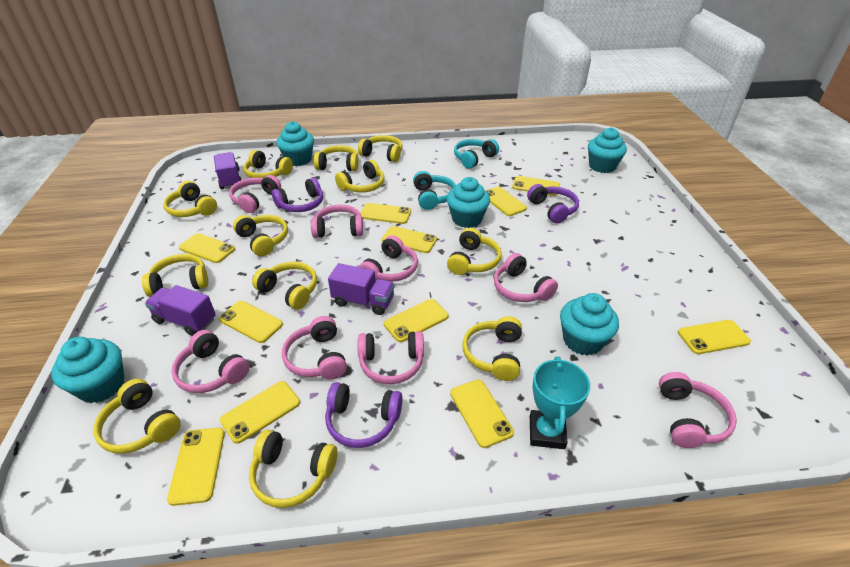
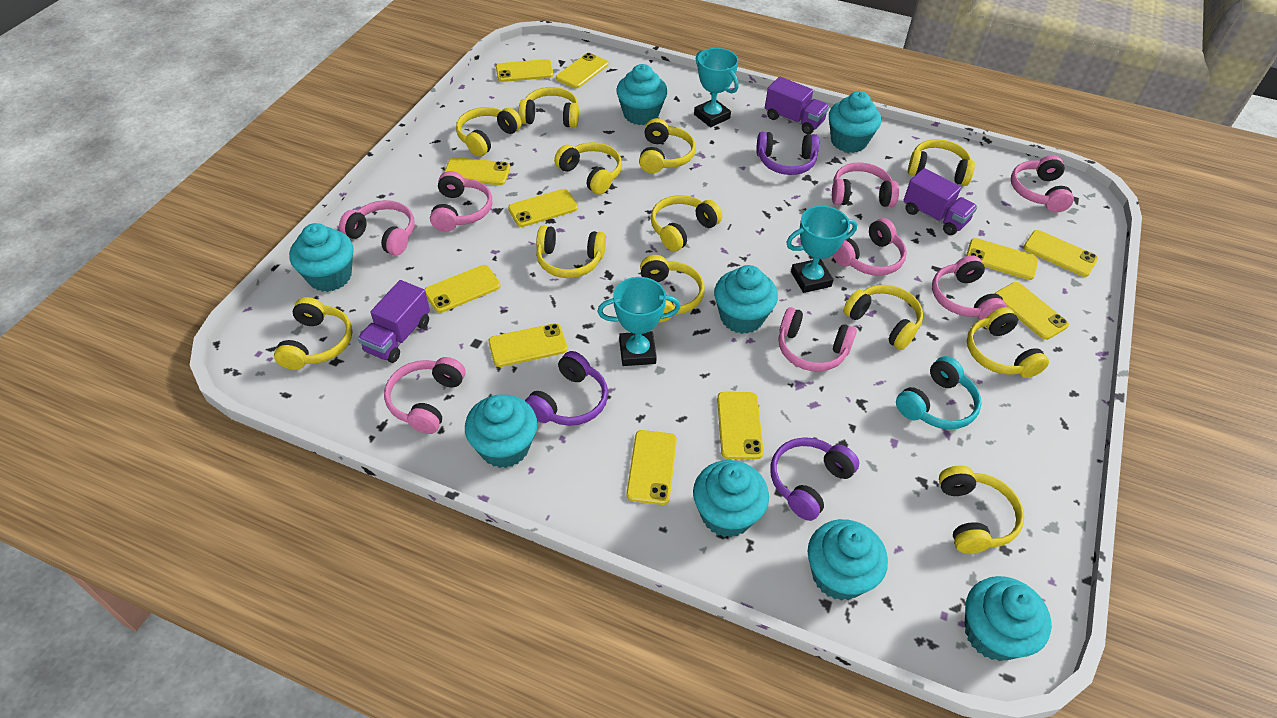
turquoise cupcake: 5 -> 8
turquoise headphones: 2 -> 1
turquoise trophy: 1 -> 3

